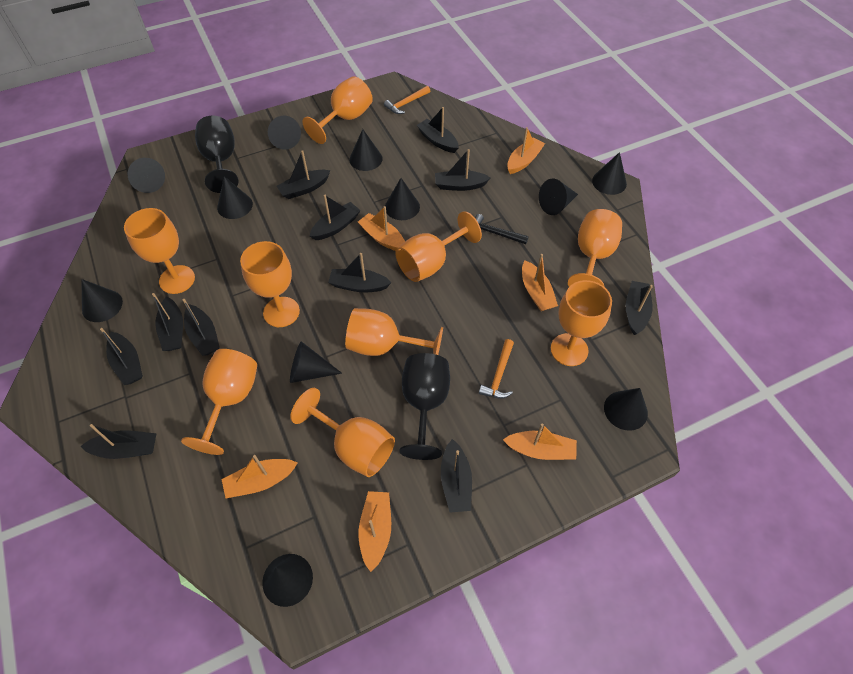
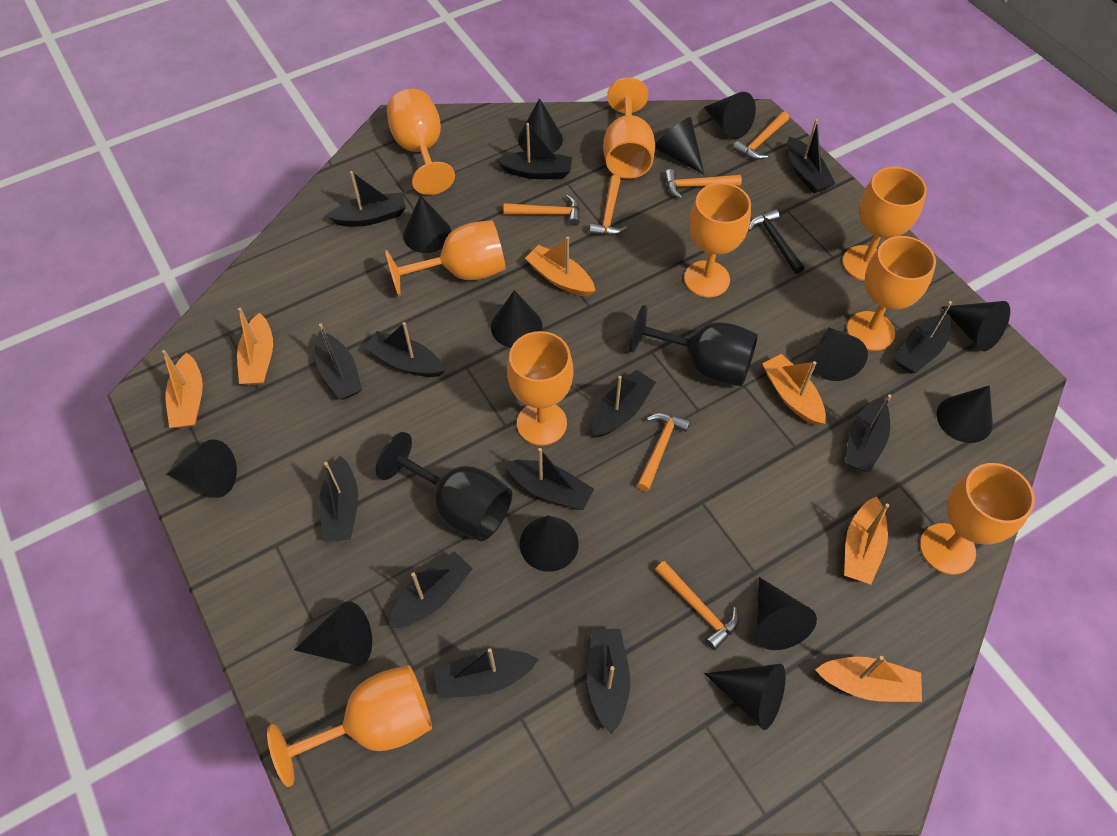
black boat: 11 -> 13
black cone: 11 -> 13
orange hammer: 2 -> 6

